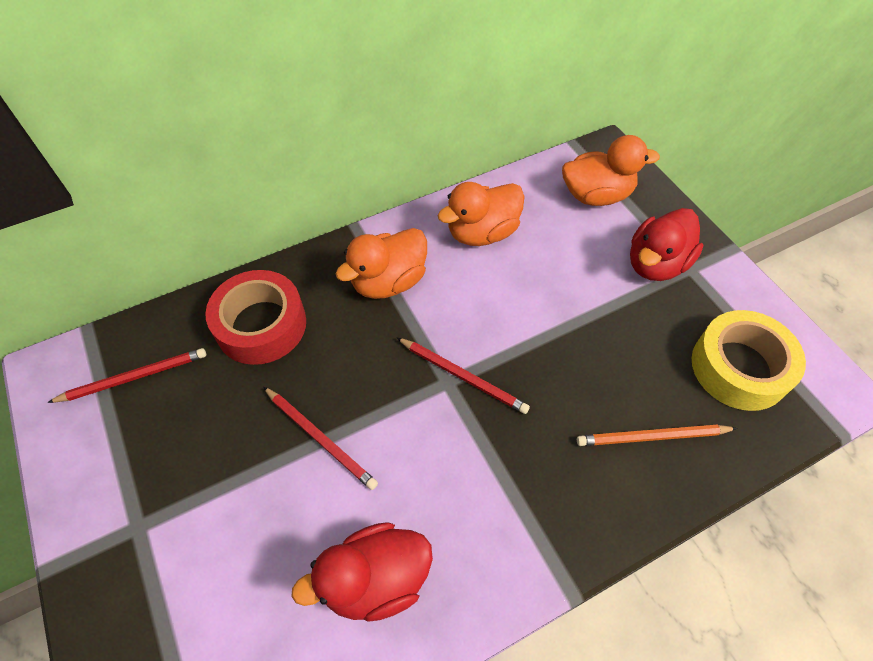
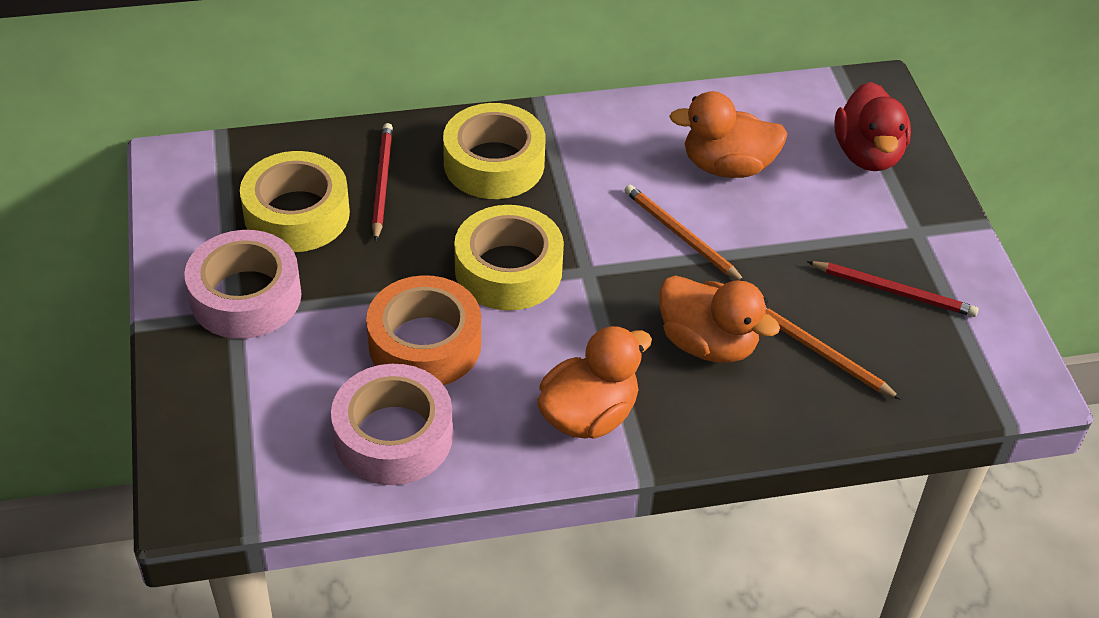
orange pencil: 1 -> 2
orange tape: 0 -> 1
pink tape: 0 -> 2
red duck: 2 -> 1
red pencil: 3 -> 2
red tape: 1 -> 0
yellow tape: 1 -> 3

